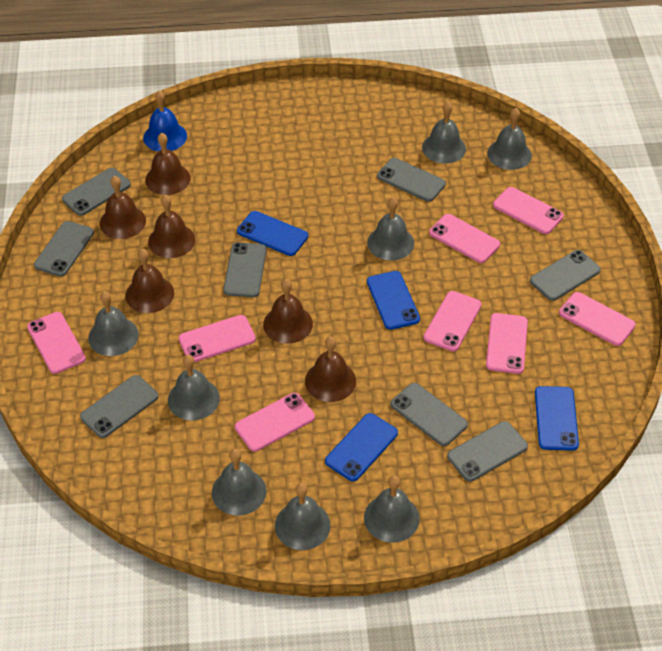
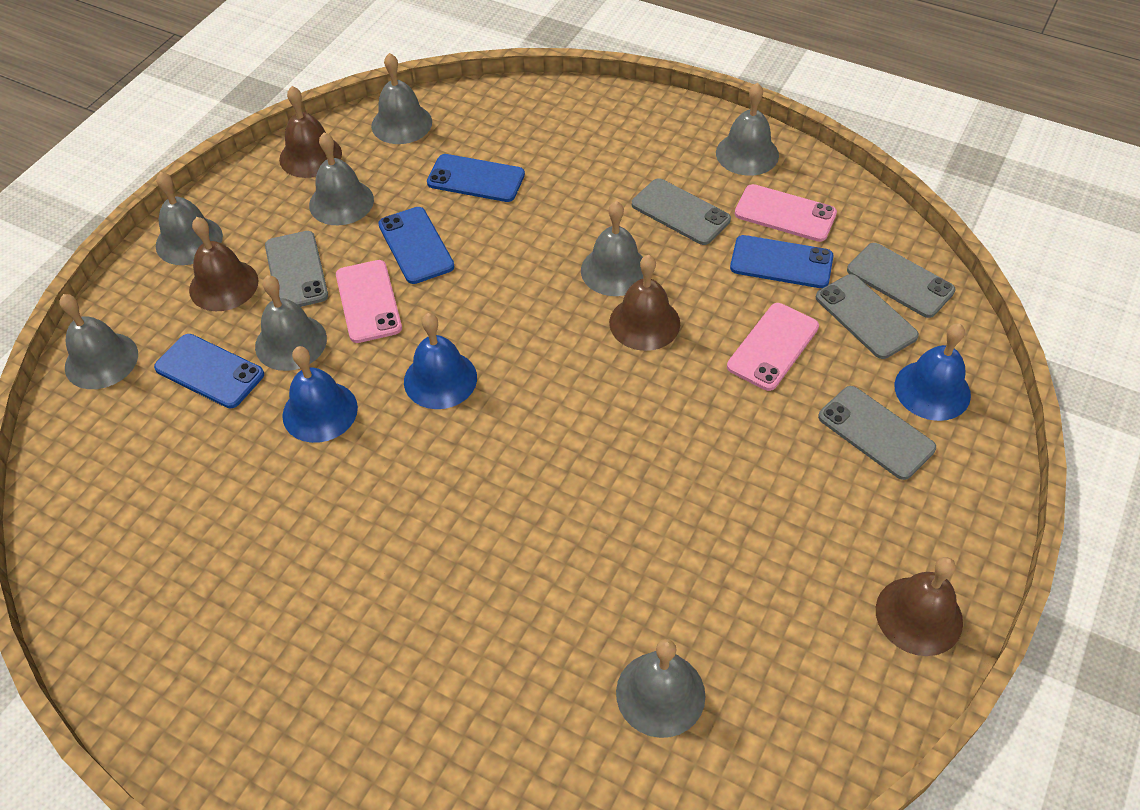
blue bell: 1 -> 3
brown bell: 6 -> 4
grey phone: 8 -> 5
pink phone: 8 -> 3

